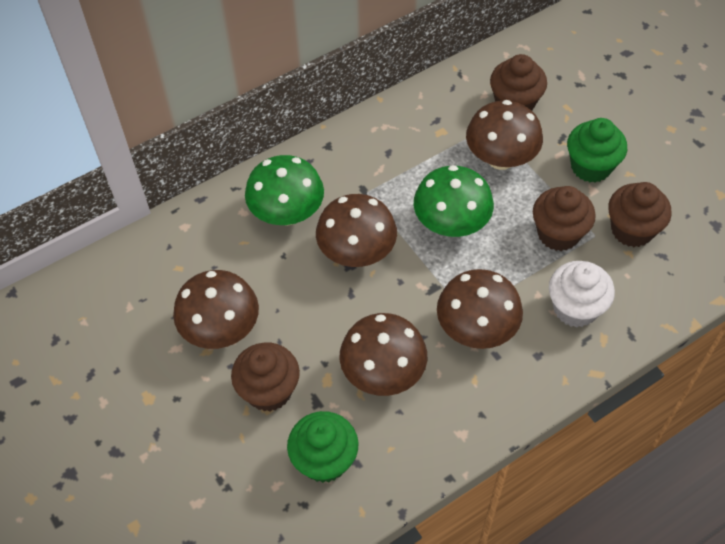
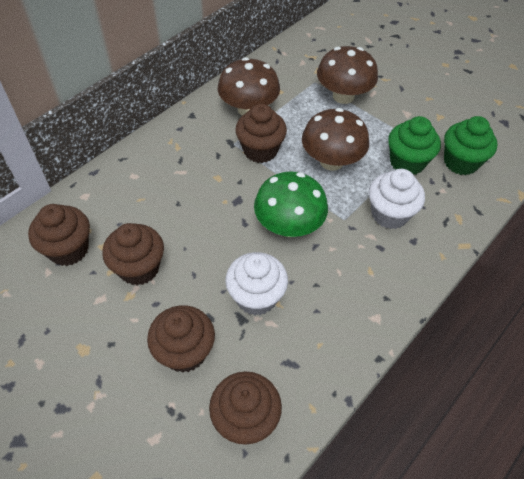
brown cupcake: 4 -> 5
brown mushroom: 5 -> 3
green mushroom: 2 -> 1
white cupcake: 1 -> 2

